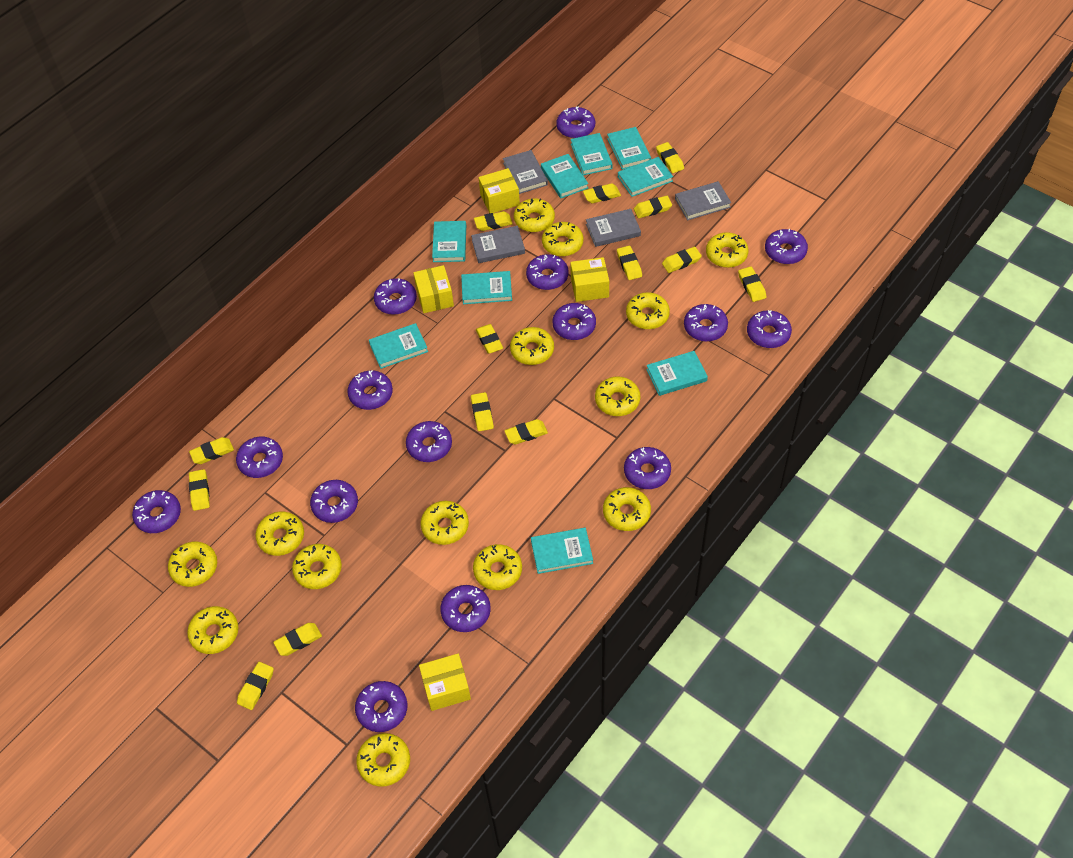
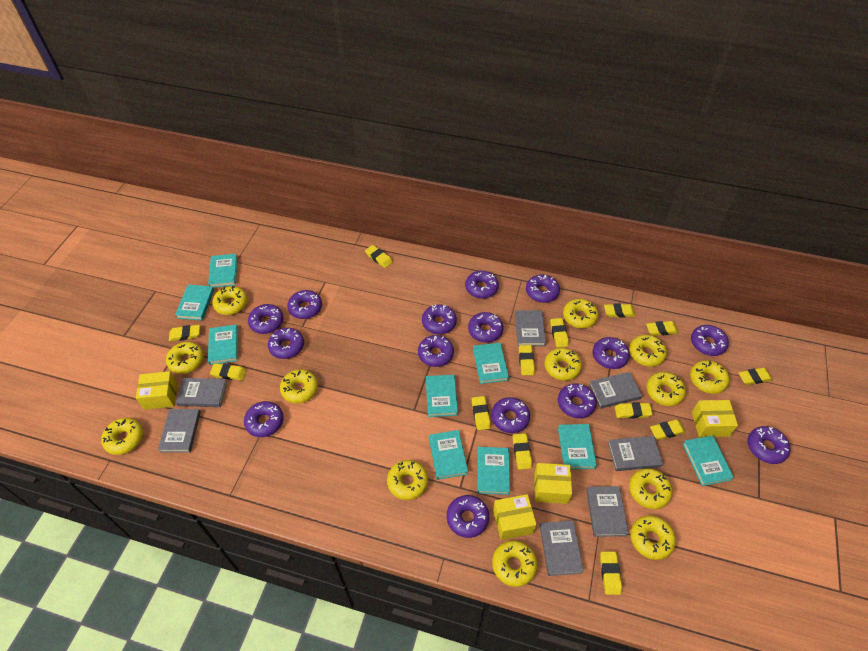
grey book: 4 -> 7
yellow donut: 14 -> 13
yellow eraser: 14 -> 13

